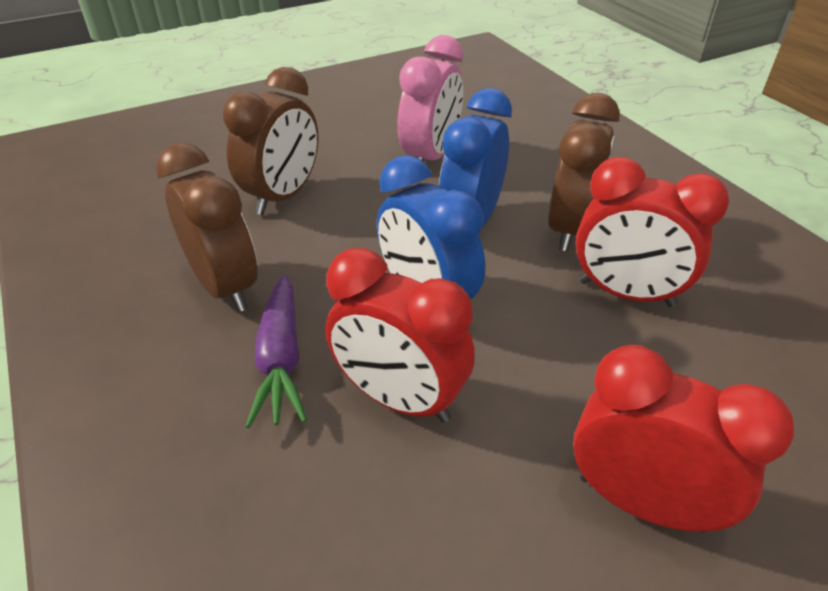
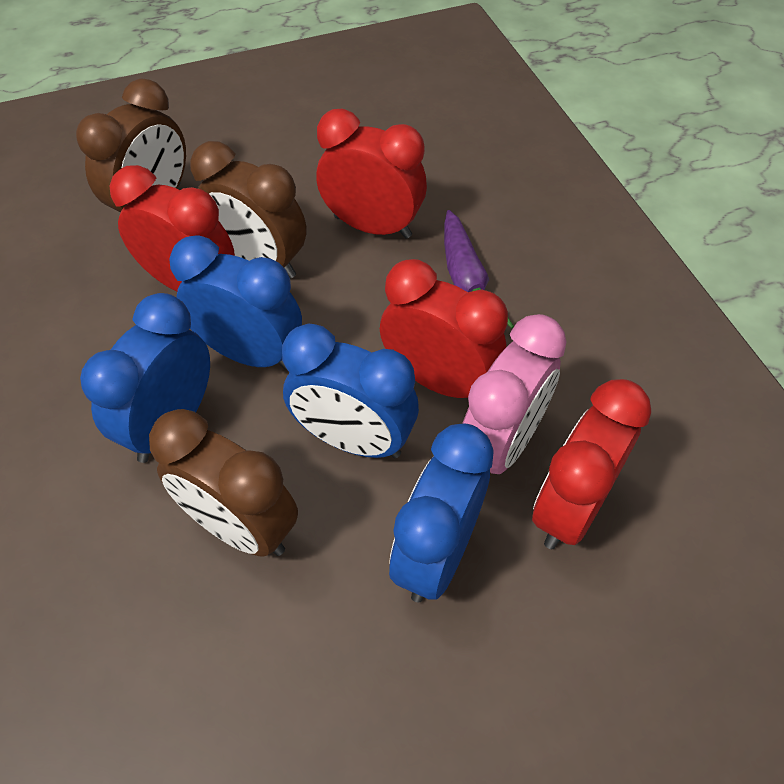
blue clock: 2 -> 4
red clock: 3 -> 4

